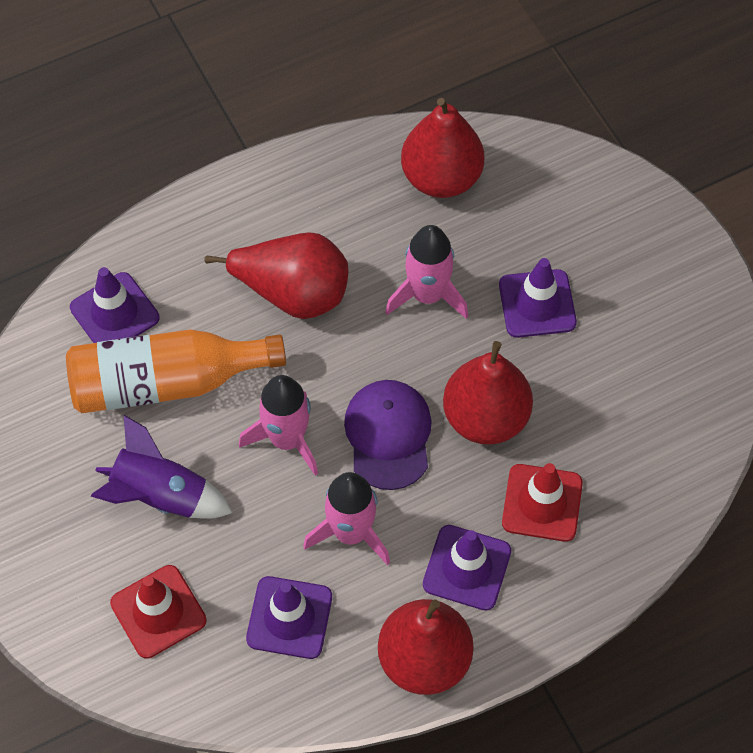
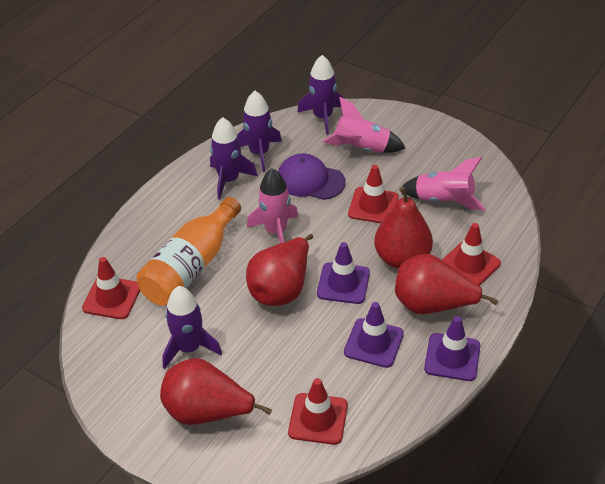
purple rocket: 1 -> 4
purple traffic cone: 4 -> 3
red traffic cone: 2 -> 4

